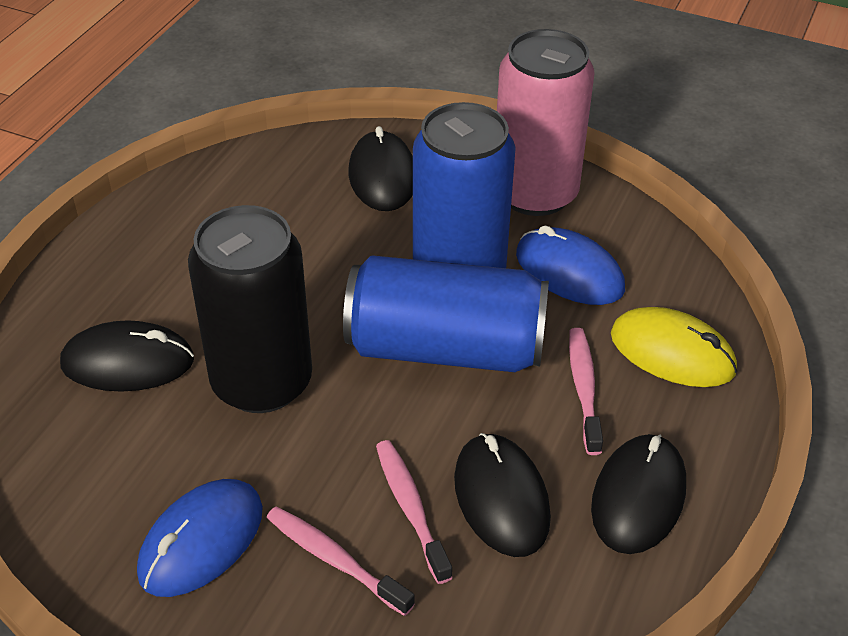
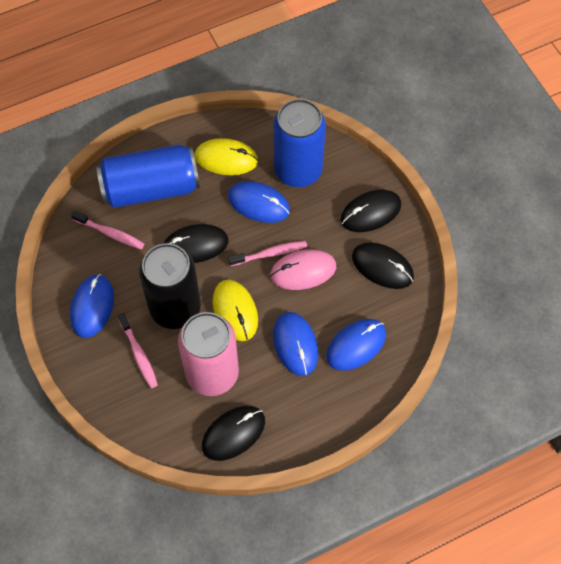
blue mouse: 2 -> 4
pink mouse: 0 -> 1
yellow mouse: 1 -> 2

